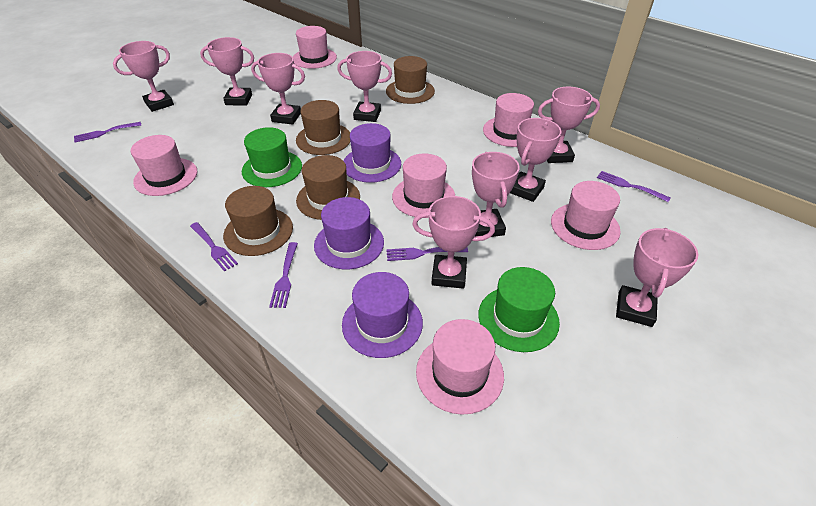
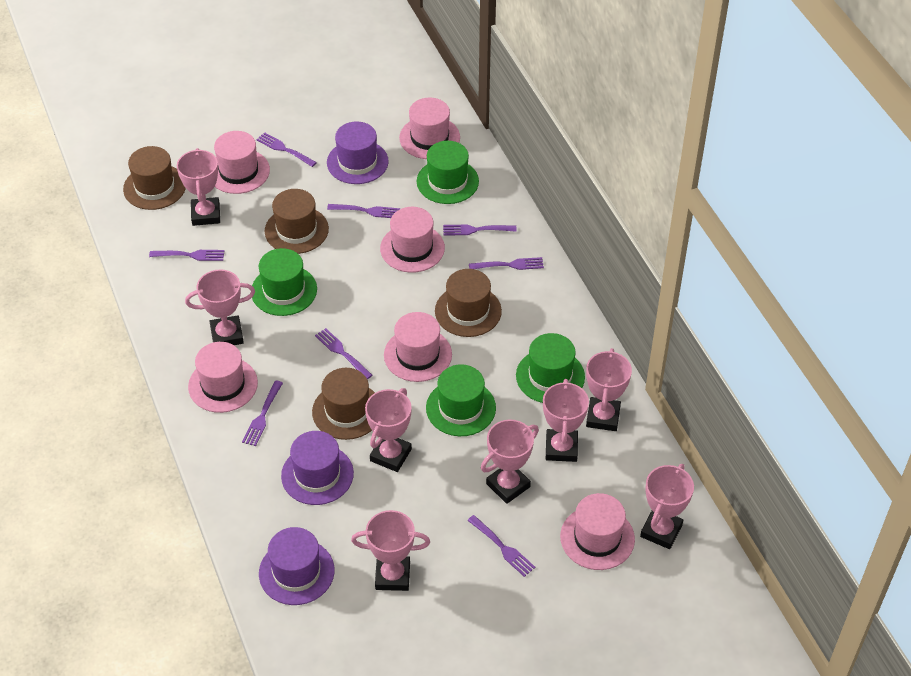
green hat: 2 -> 4
pink trophy: 9 -> 8
purple fork: 5 -> 8

